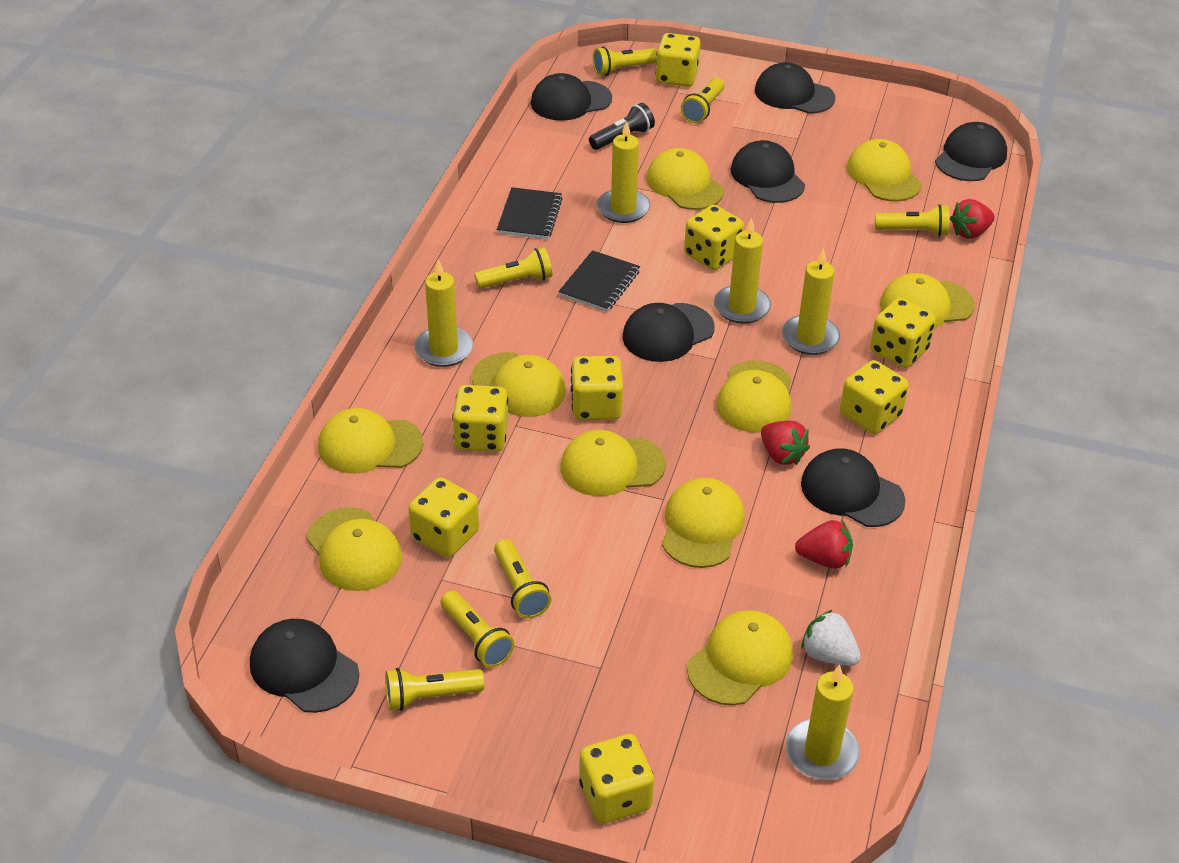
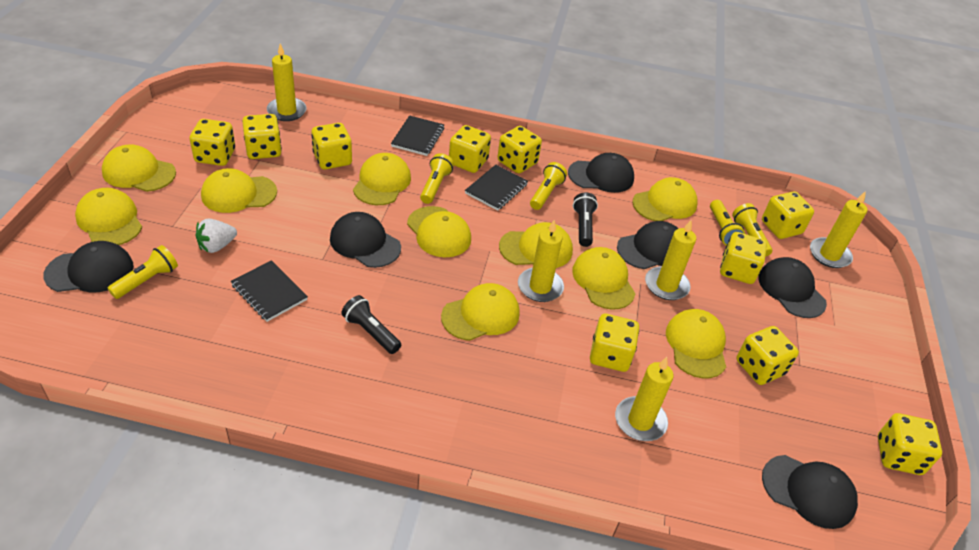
black cap: 7 -> 6
black flashlight: 1 -> 2
black notebook: 2 -> 3
red strawberry: 3 -> 0
yellow dice: 8 -> 10
yellow flashlight: 7 -> 5

